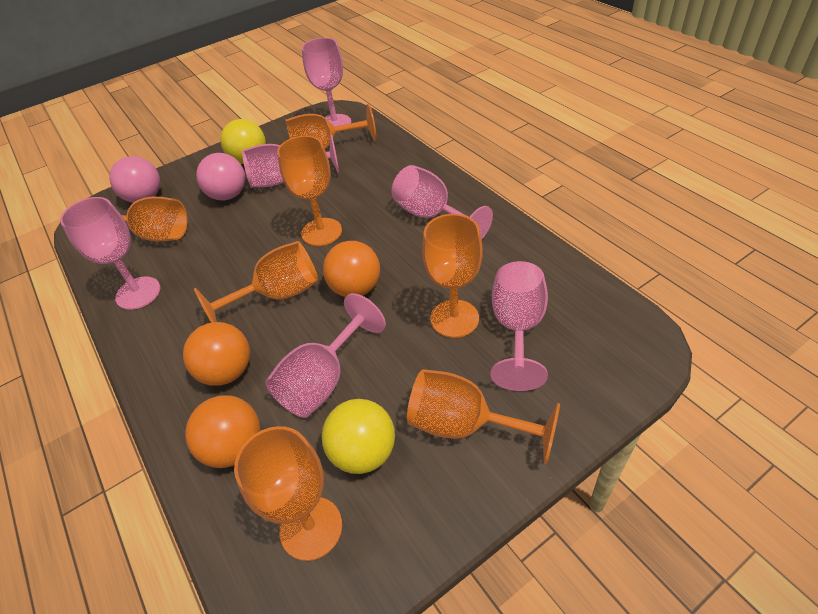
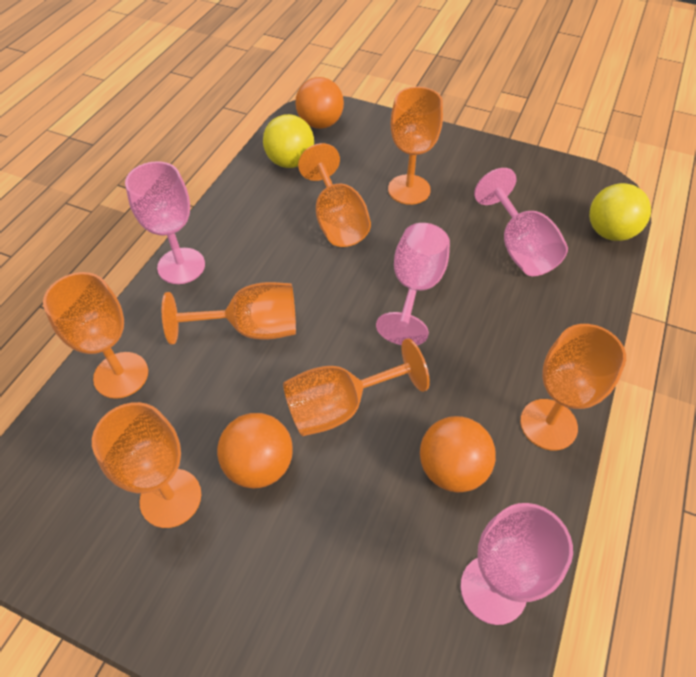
pink ball: 2 -> 0
pink goblet: 6 -> 4

